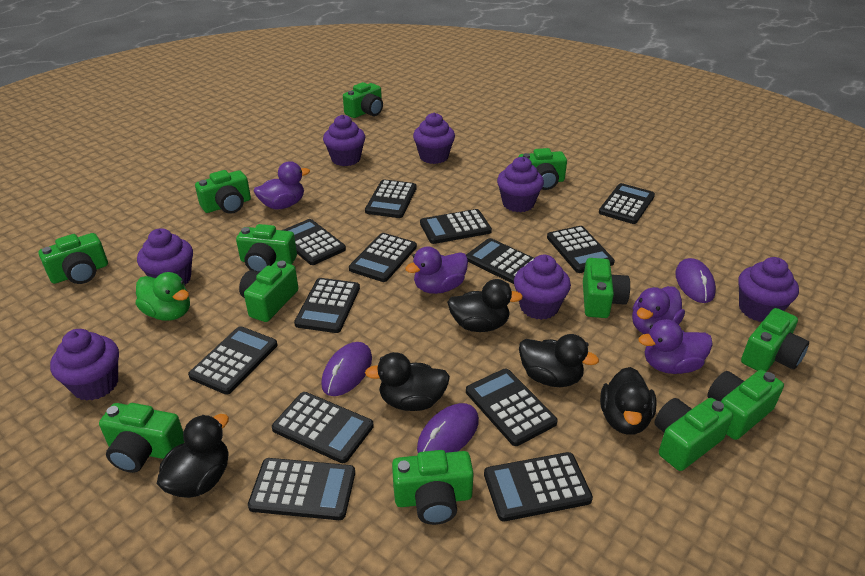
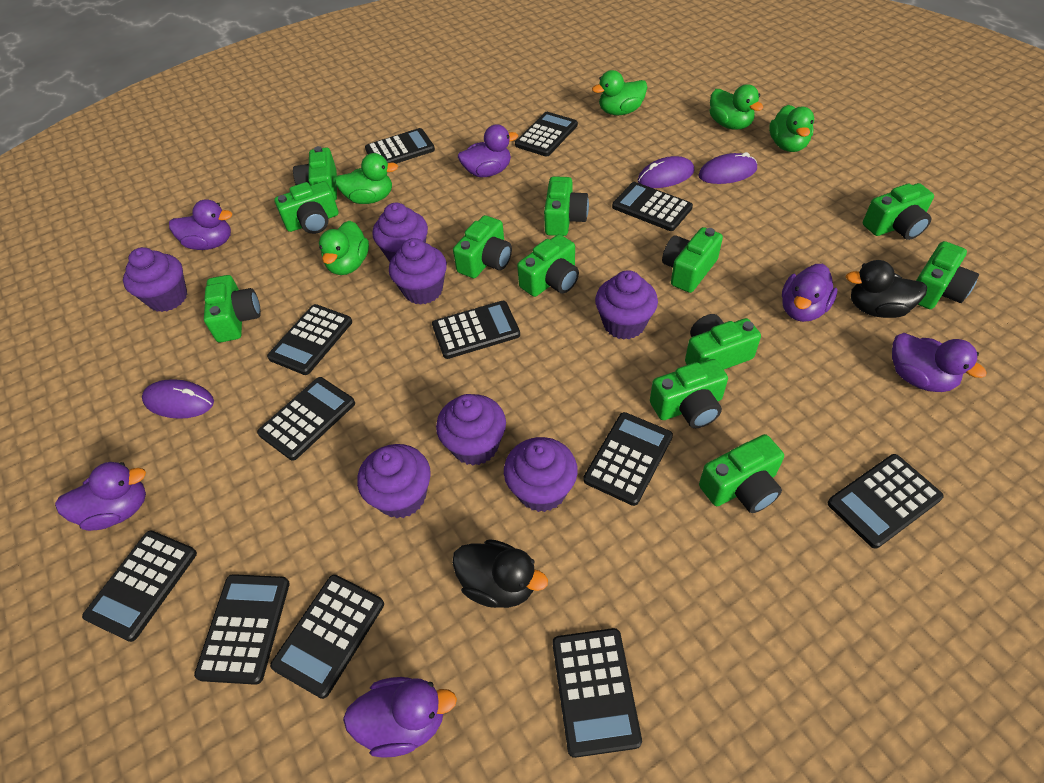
black calculator: 13 -> 12
black duck: 5 -> 2
green duck: 1 -> 5
purple duck: 4 -> 6

